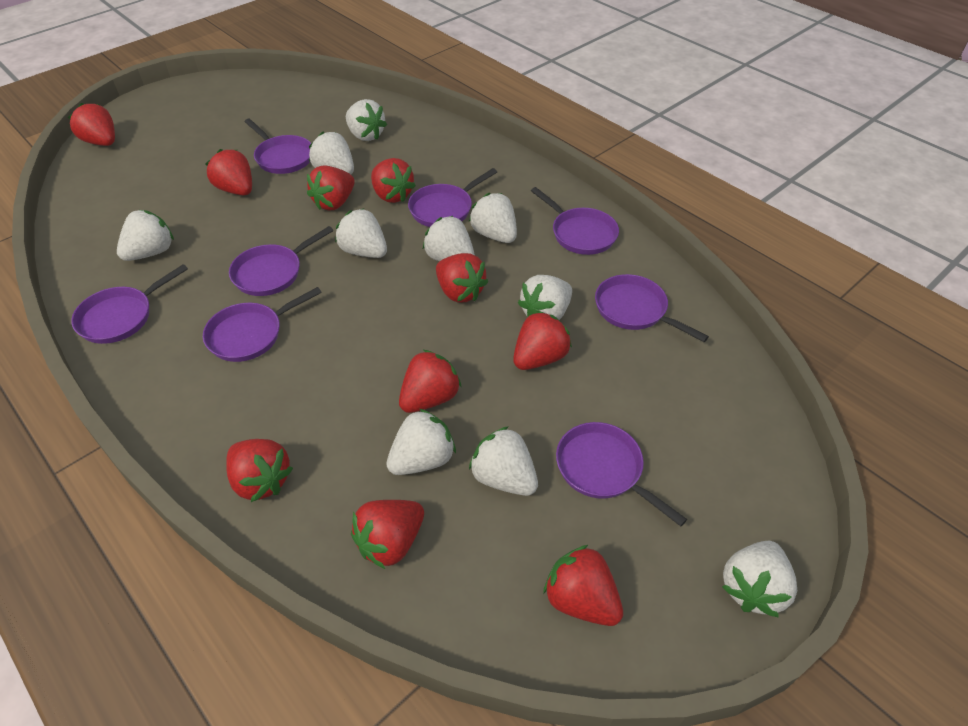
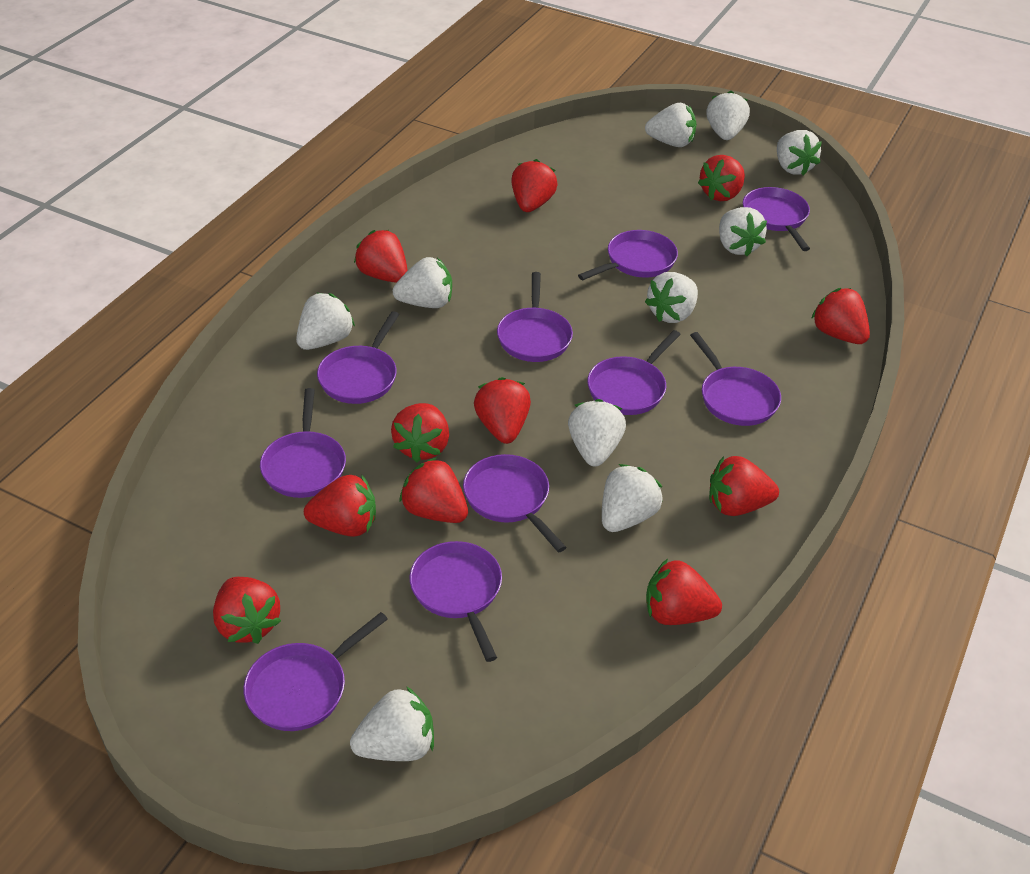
purple pan: 8 -> 10
red strawberry: 10 -> 11

